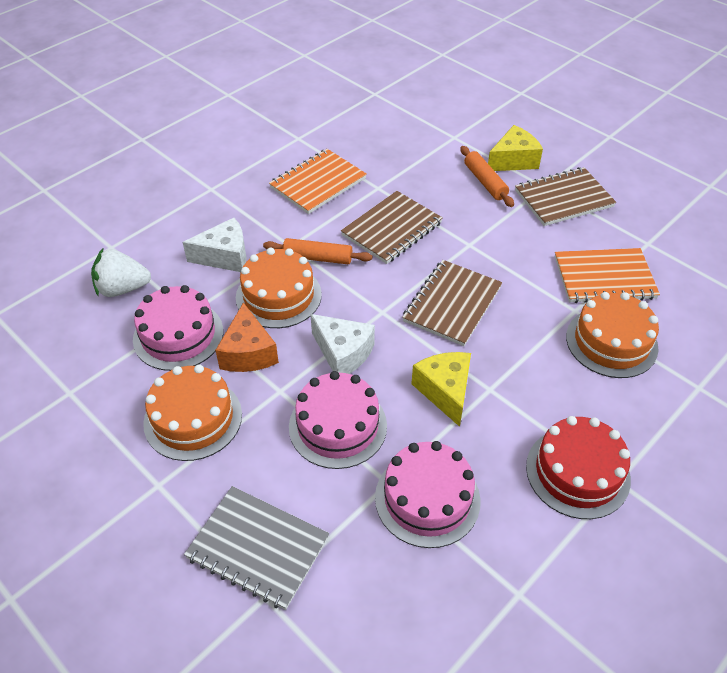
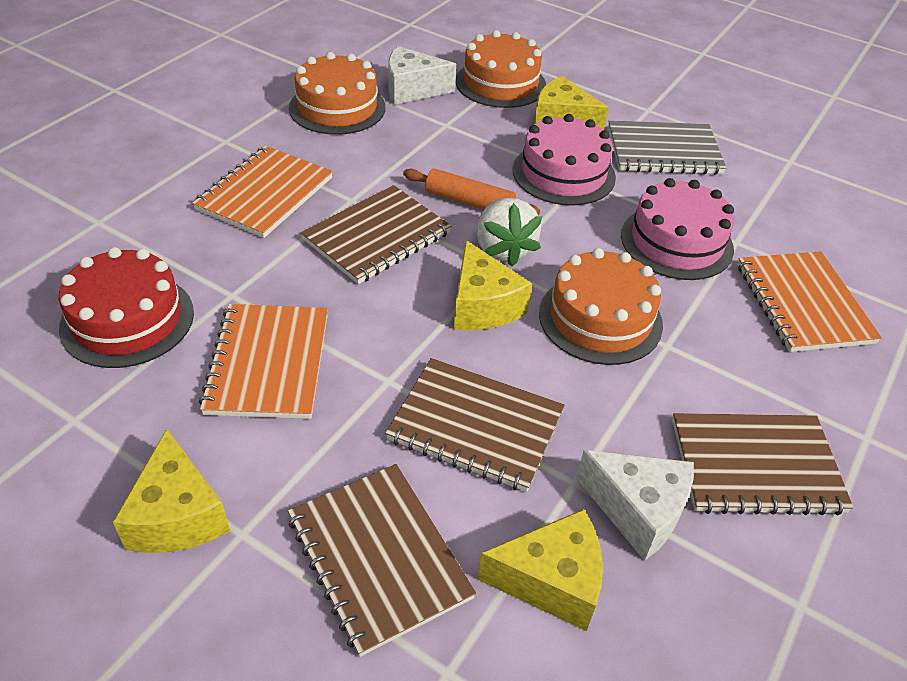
brown notebook: 3 -> 4
orange cheese: 1 -> 0
orange notebook: 2 -> 3
orange rolling pin: 2 -> 1
pink cake: 3 -> 2
yellow cheese: 2 -> 4

